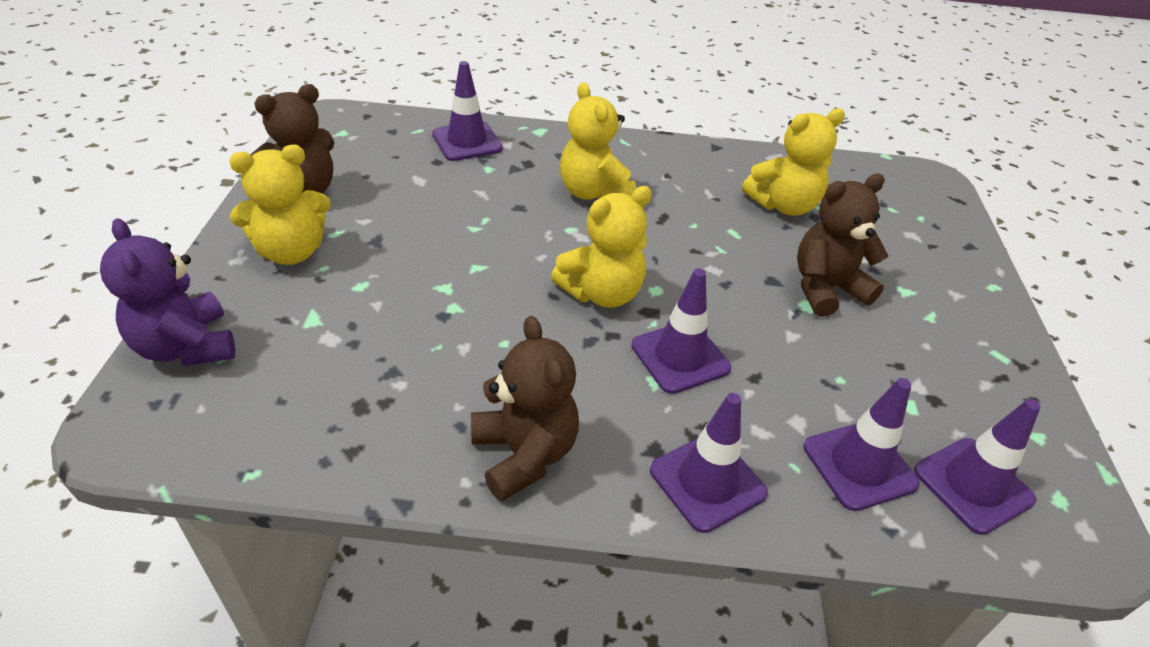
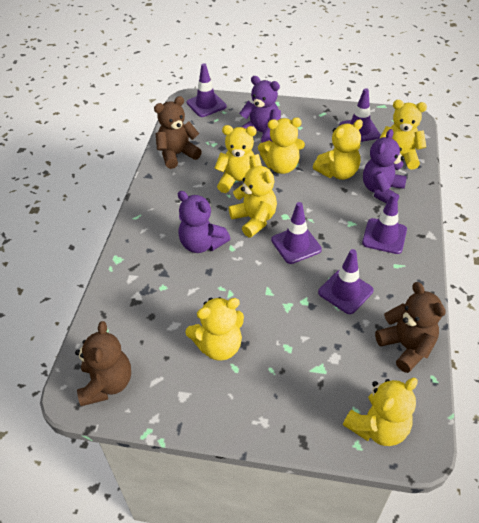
purple teddy bear: 1 -> 3
yellow teddy bear: 4 -> 7

